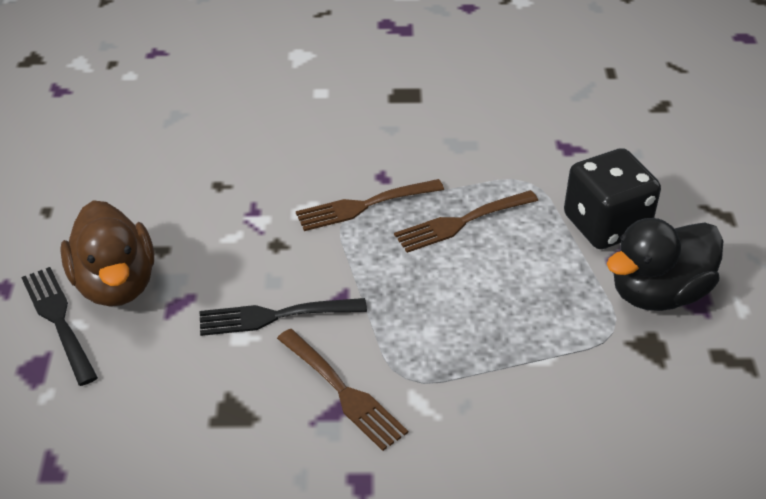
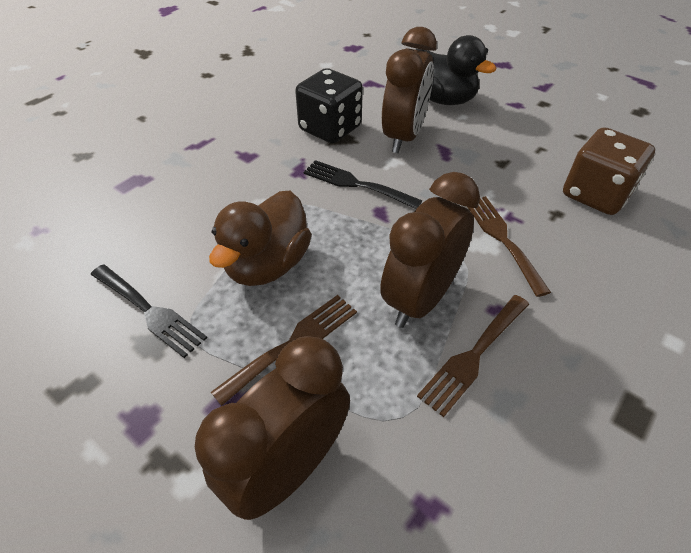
brown clock: 0 -> 3
brown dice: 0 -> 1

